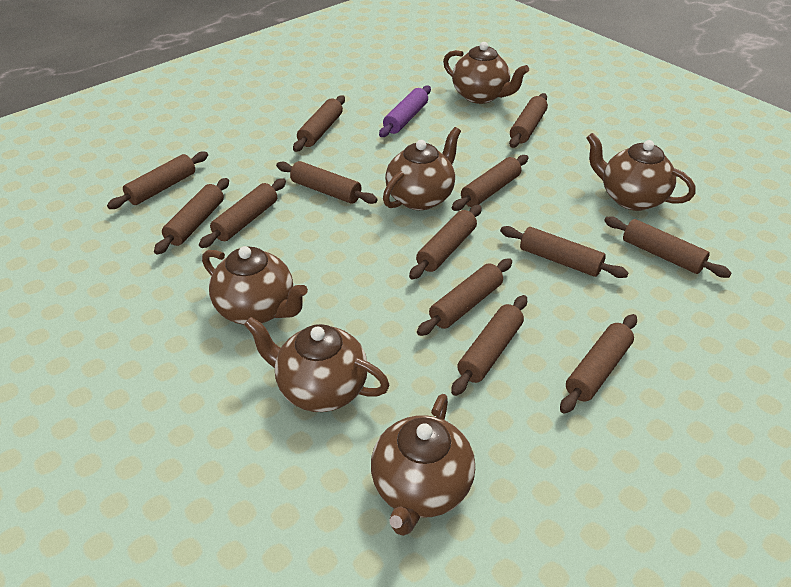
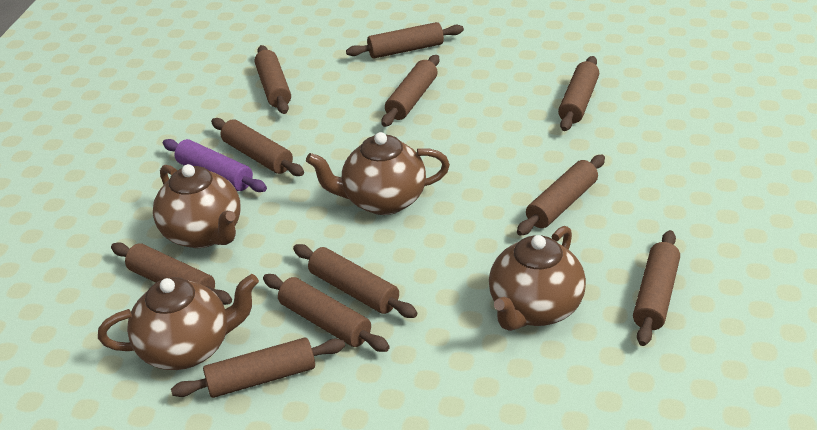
brown rolling pin: 13 -> 11
brown teapot: 6 -> 4

